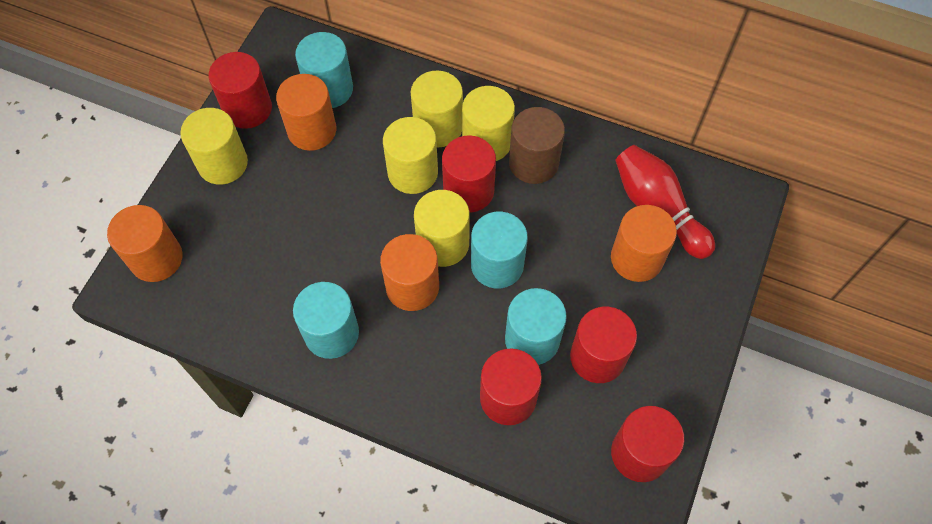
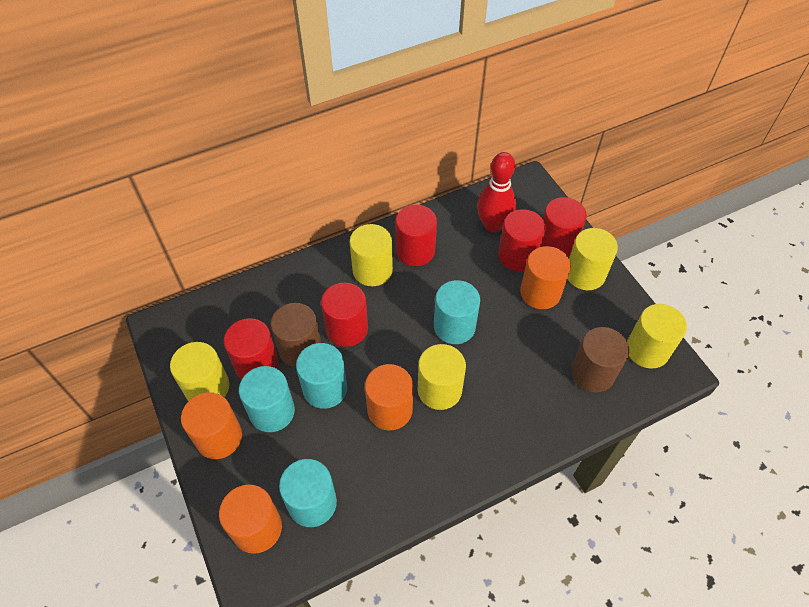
brown cylinder: 1 -> 2

